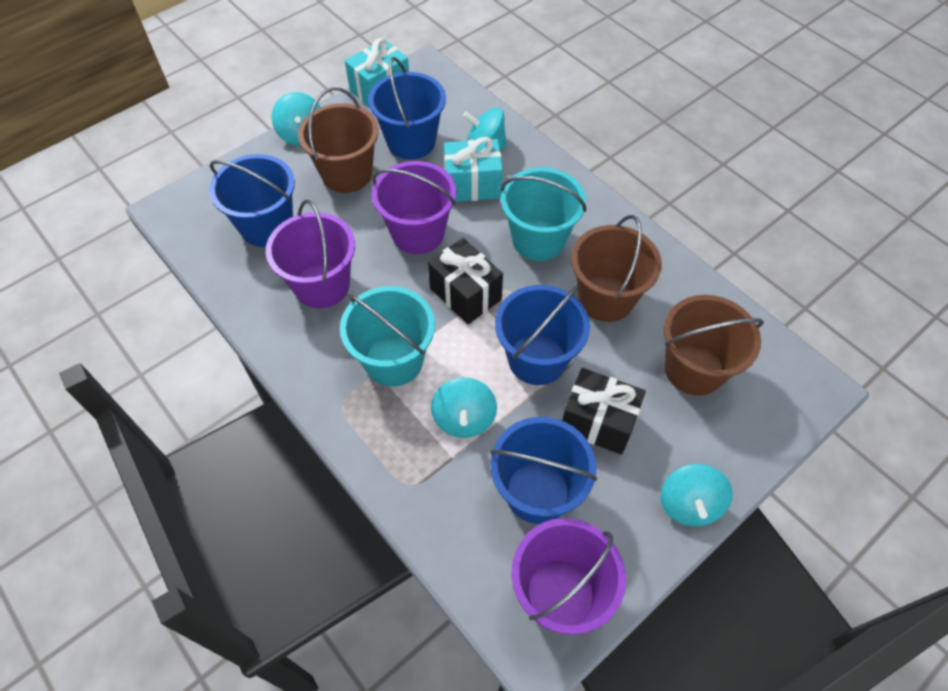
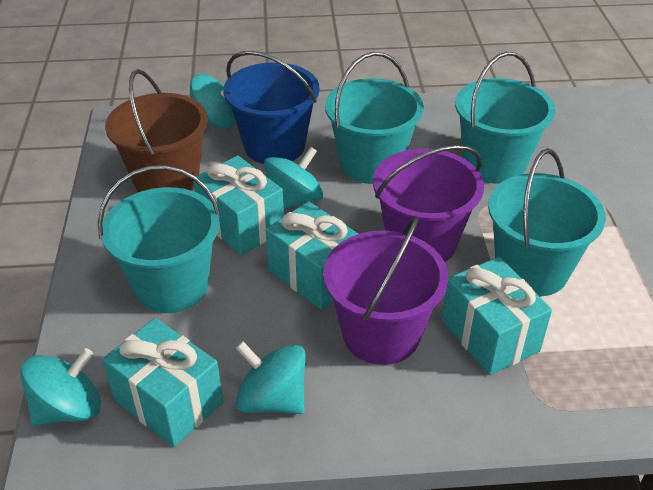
black gift: 2 -> 0
blue bucket: 4 -> 1
brown bucket: 3 -> 1
purple bucket: 3 -> 2
turquoise bucket: 2 -> 4
turquoise gift: 2 -> 4

